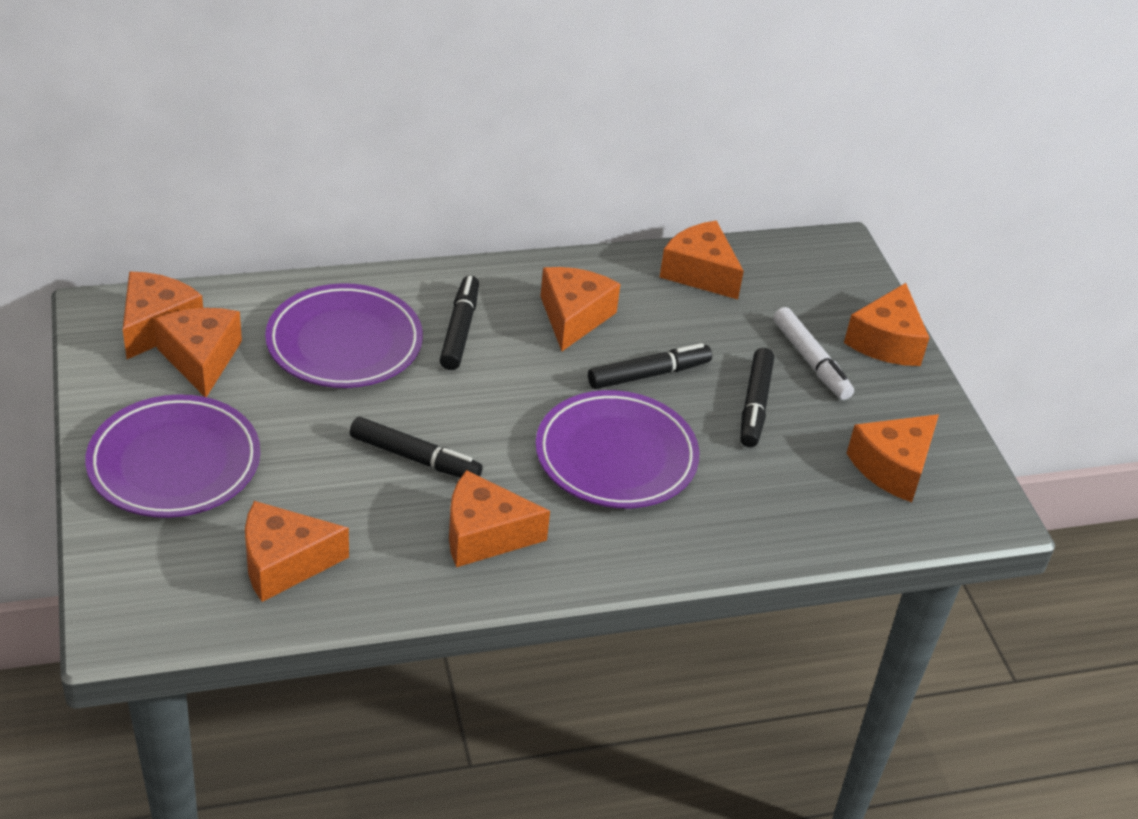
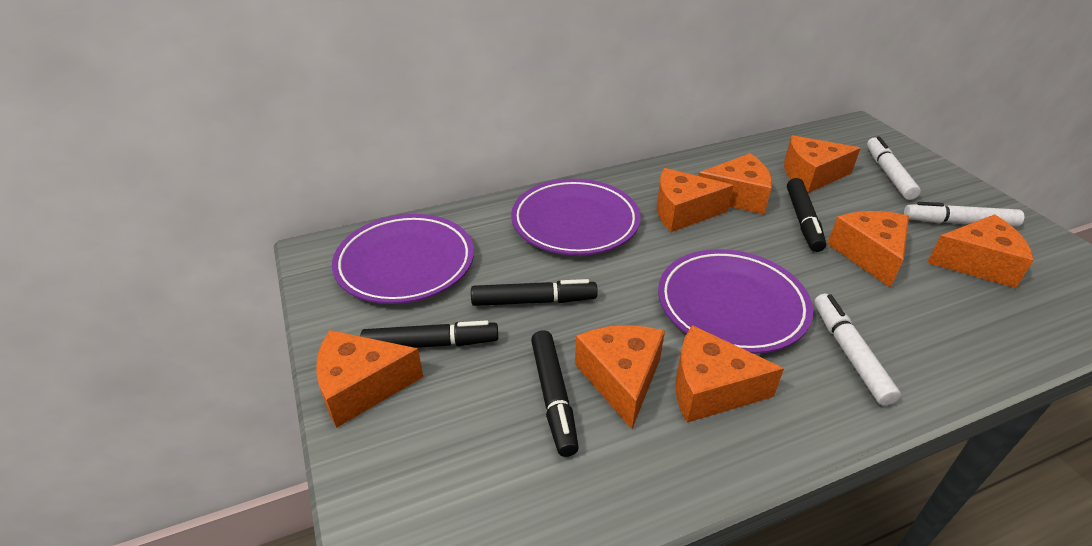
white marker: 1 -> 3

